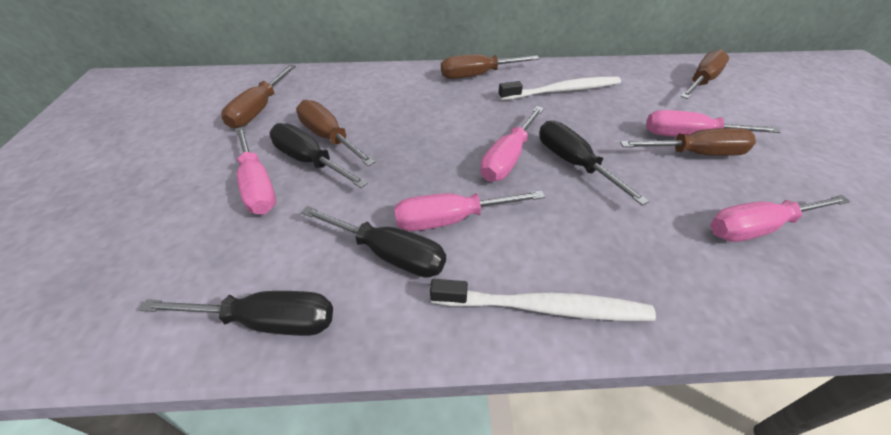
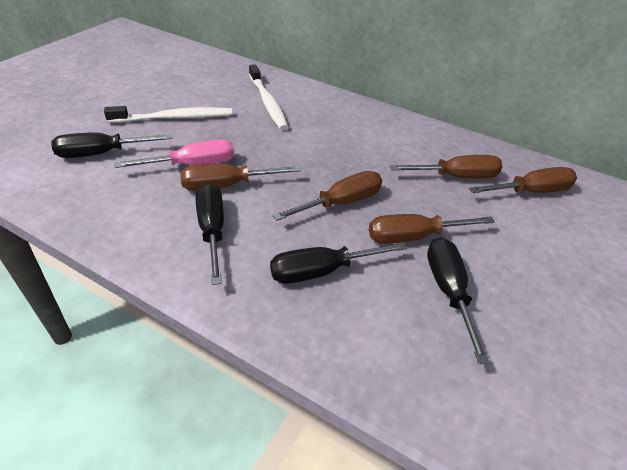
pink screwdriver: 5 -> 1

